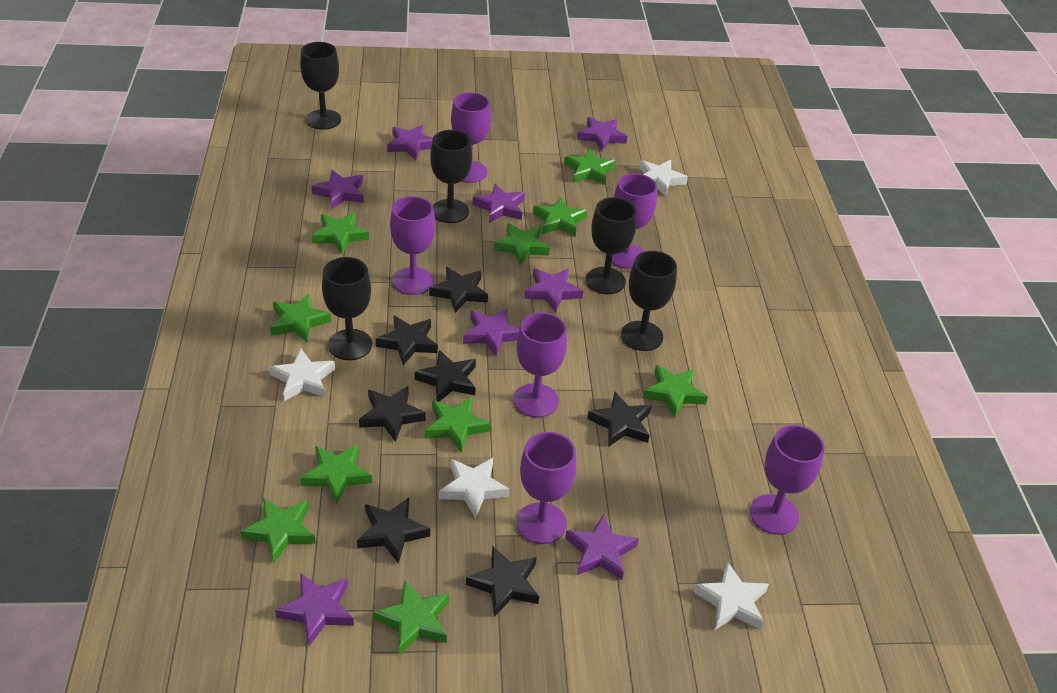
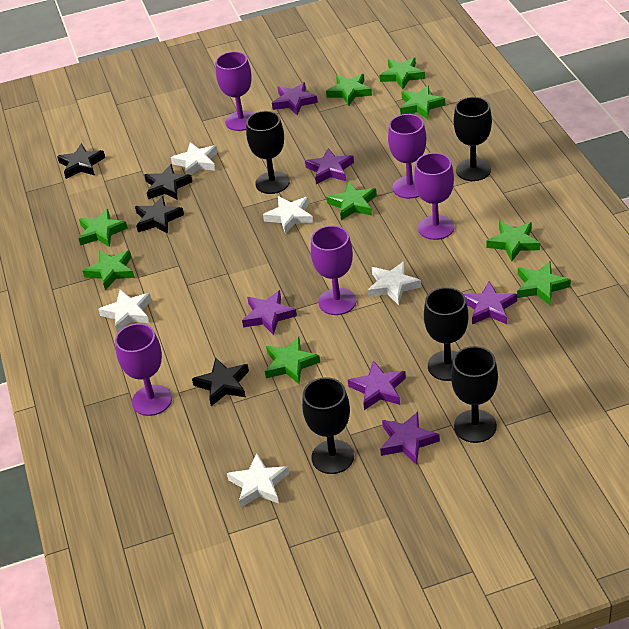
black star: 7 -> 4
green star: 10 -> 9
purple goblet: 6 -> 5
purple star: 8 -> 6
white star: 4 -> 5

